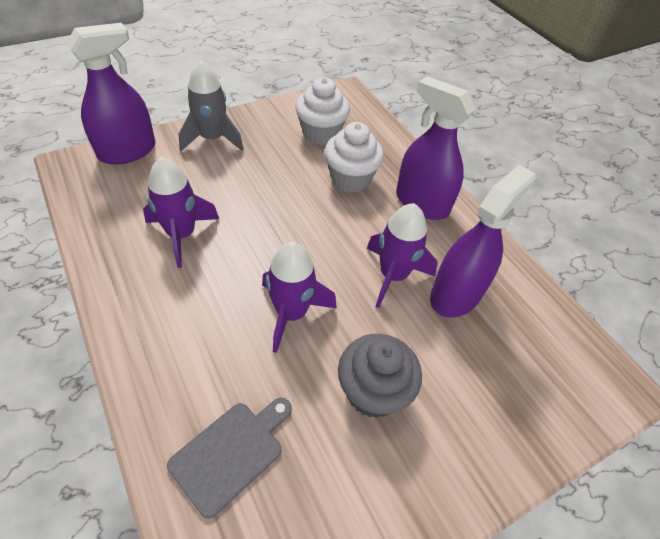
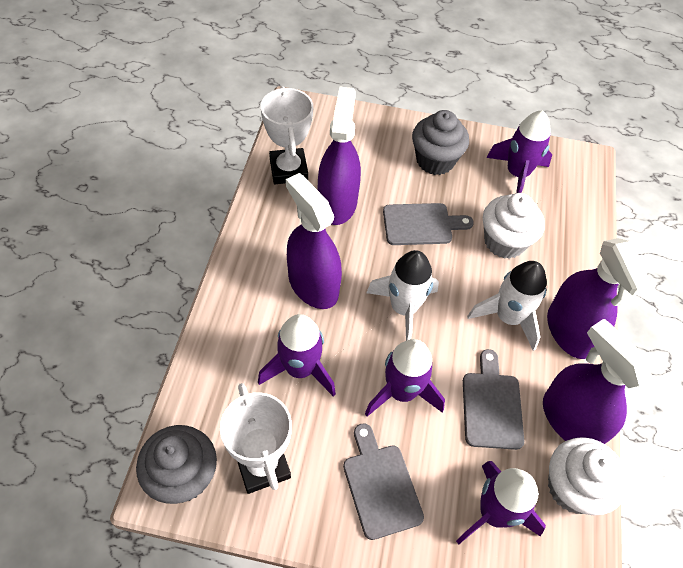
grey cupcake: 1 -> 2
grey cutting board: 1 -> 3
grey rocket: 1 -> 0
purple rocket: 3 -> 4
purple spray bottle: 3 -> 4
white rocket: 0 -> 2
white trophy: 0 -> 2

